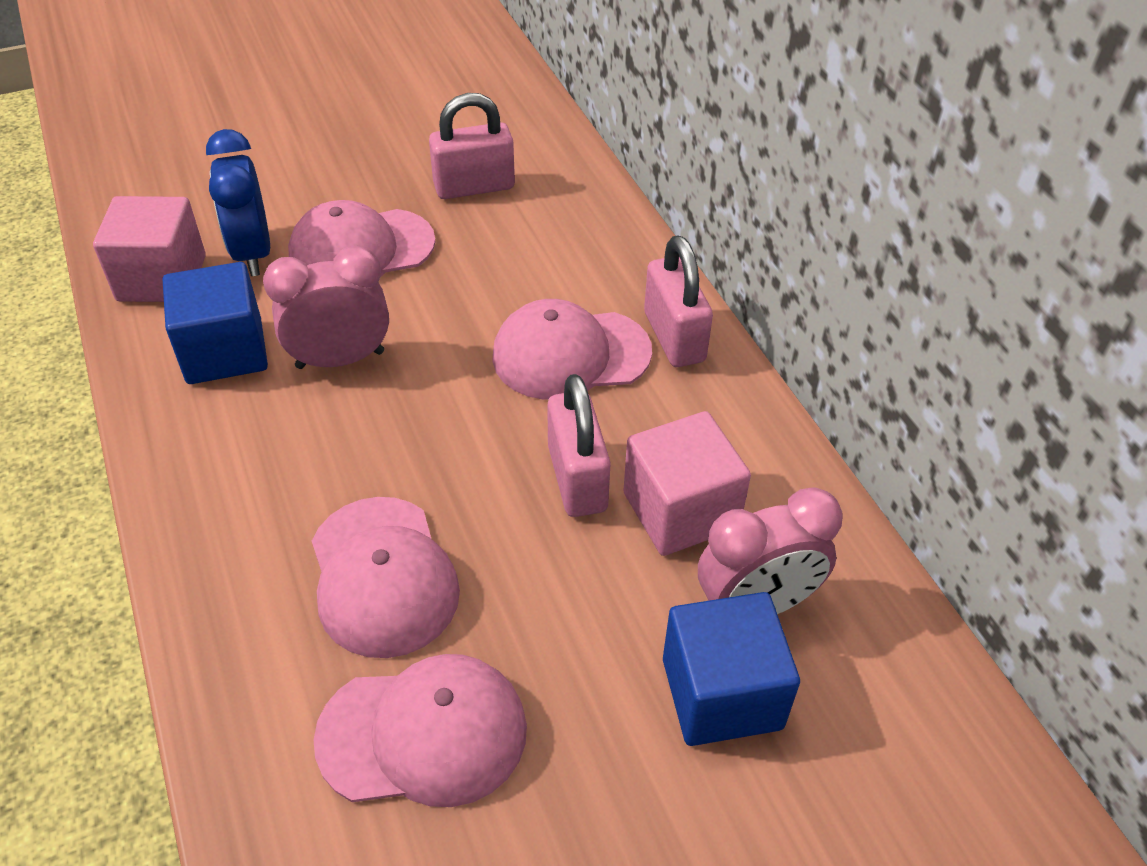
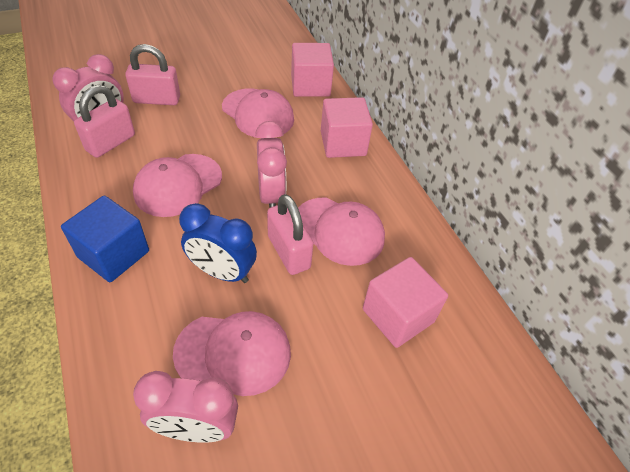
blue cube: 2 -> 1
pink clock: 2 -> 3
pink cube: 2 -> 3

